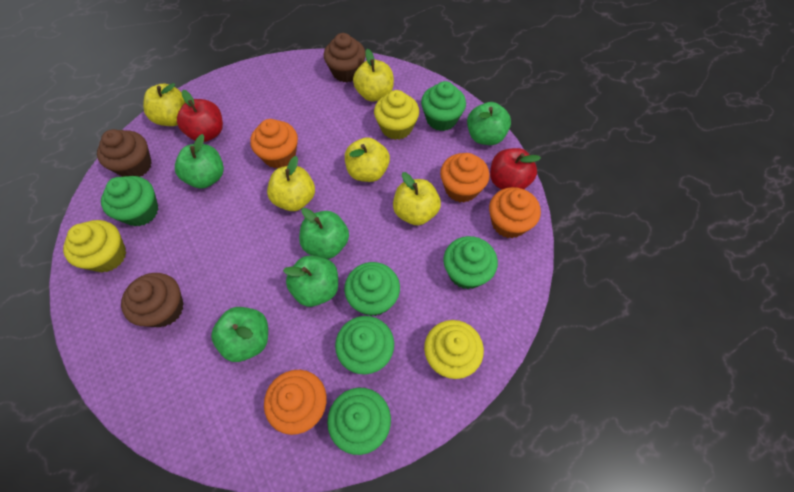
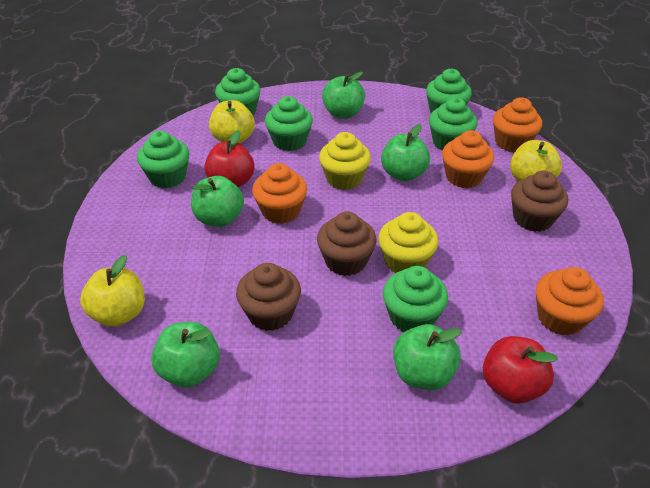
yellow apple: 5 -> 3
yellow cupcake: 3 -> 2

